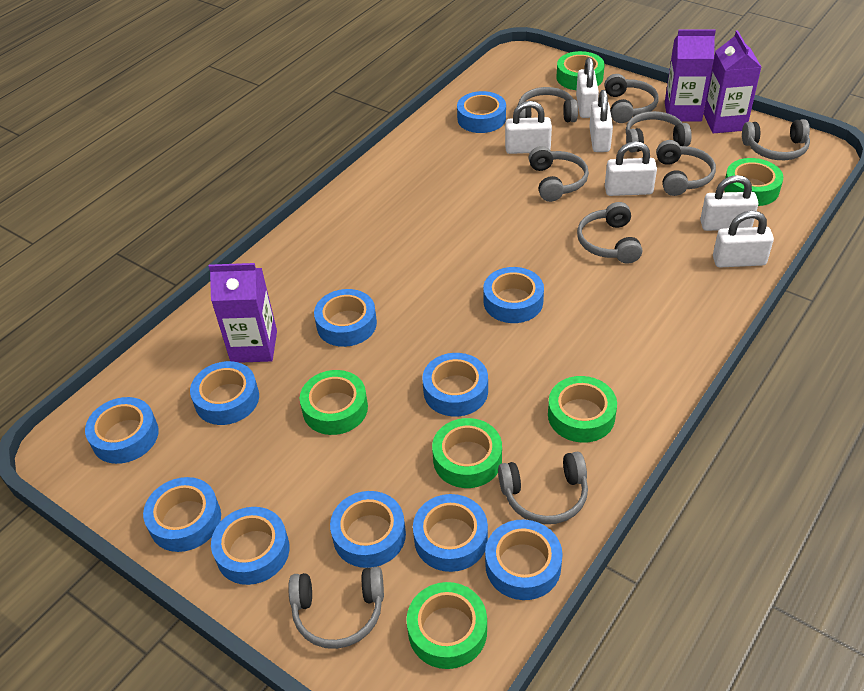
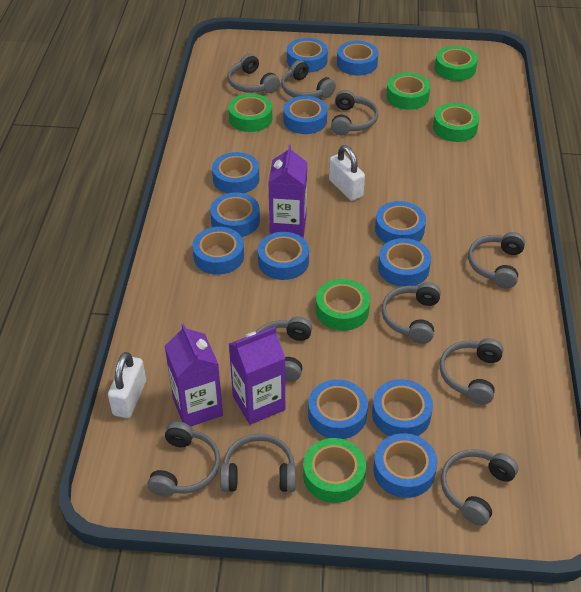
blue tape: 11 -> 12
grey headphones: 9 -> 10
white padlock: 6 -> 2

